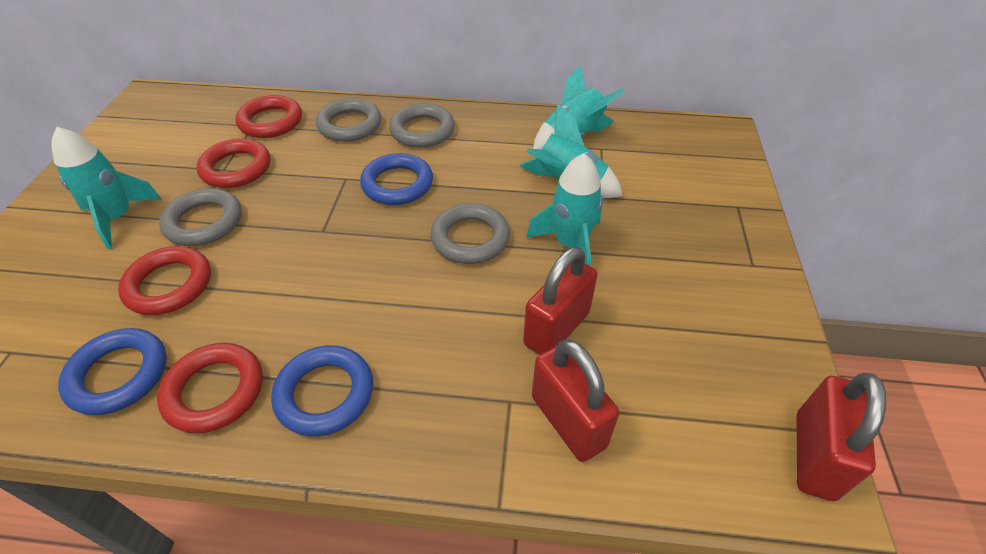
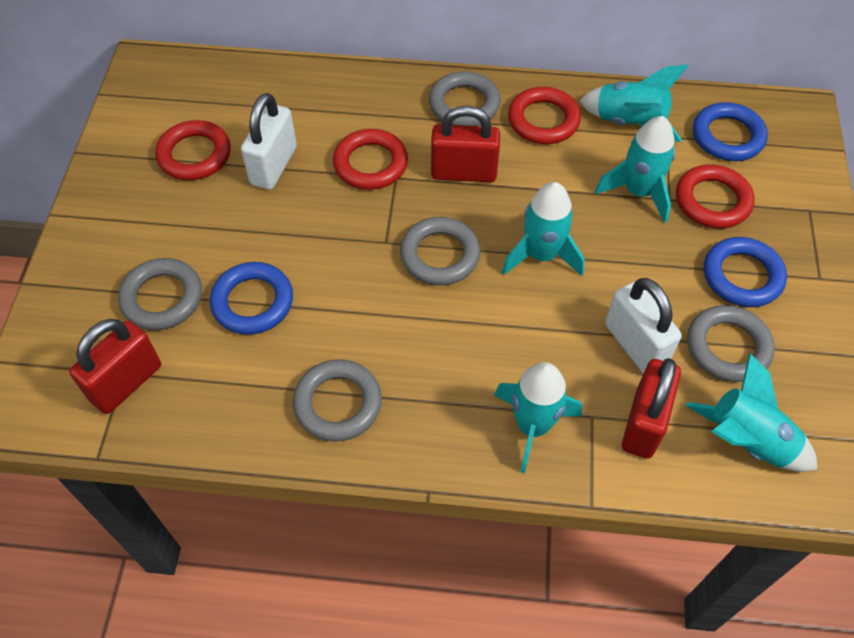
grey ring: 4 -> 5
turquoise rocket: 4 -> 5
white padlock: 0 -> 2

